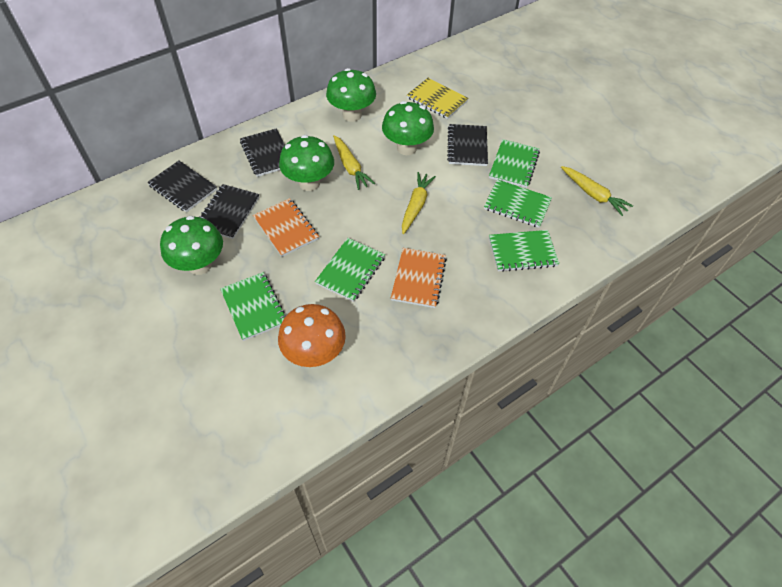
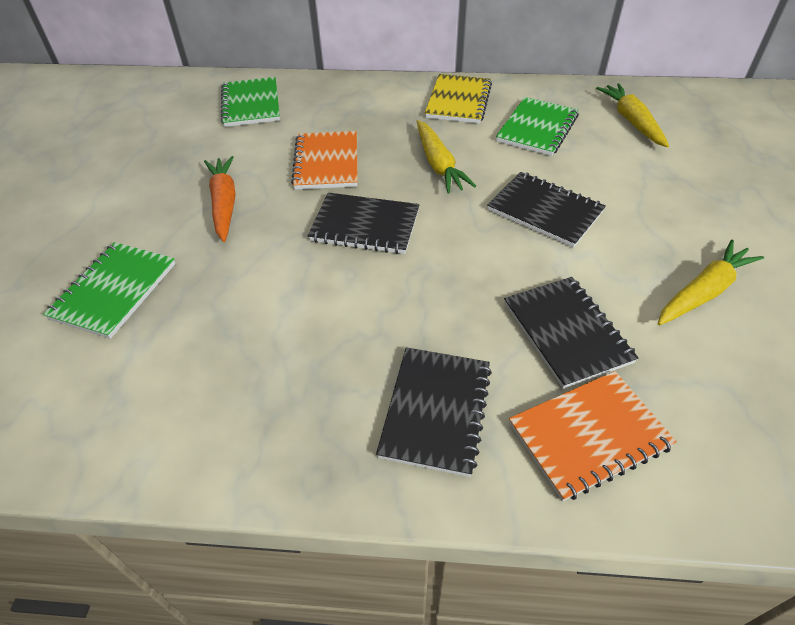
green mushroom: 4 -> 0
green notebook: 5 -> 3
orange carrot: 0 -> 1
orange mushroom: 1 -> 0

